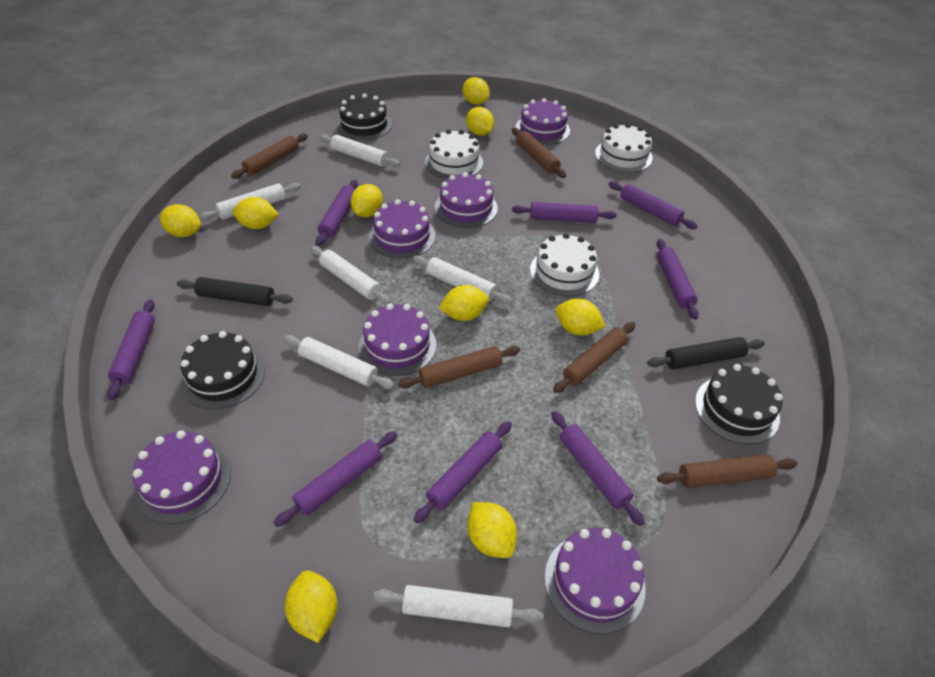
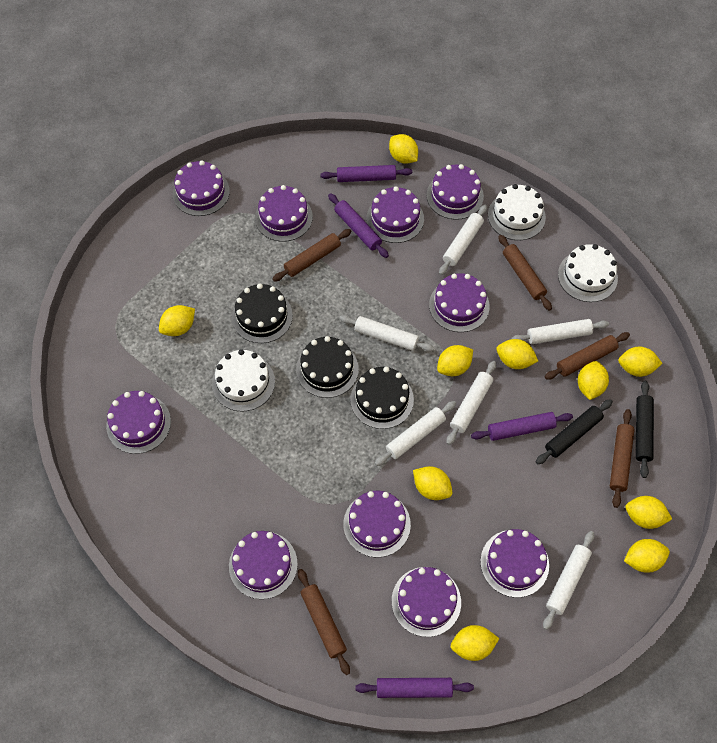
purple cake: 6 -> 10
purple rolling pin: 8 -> 4
yellow lemon: 9 -> 10

